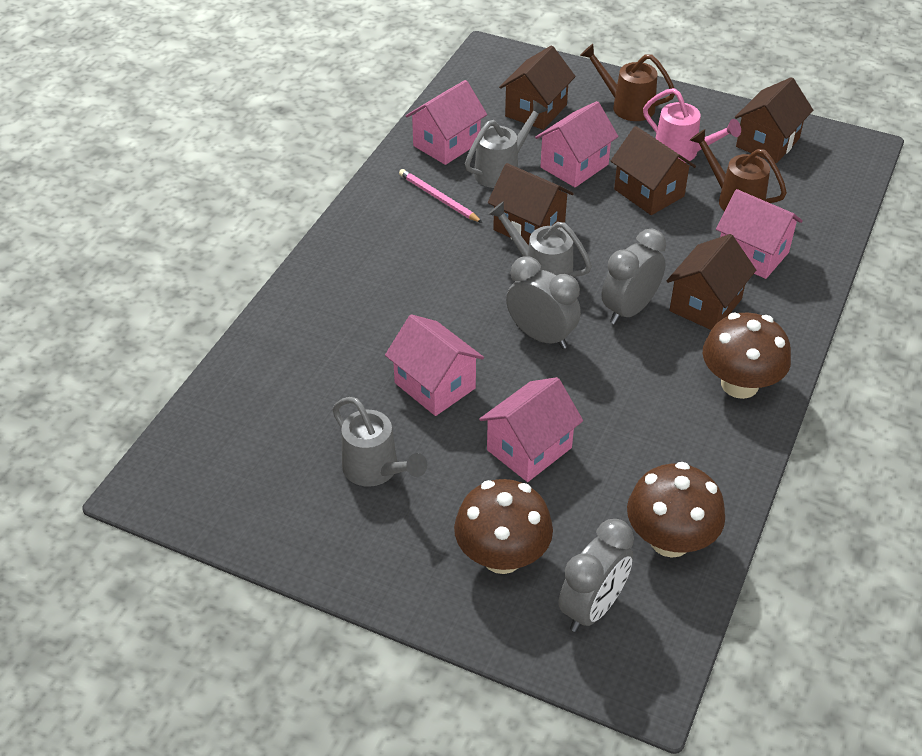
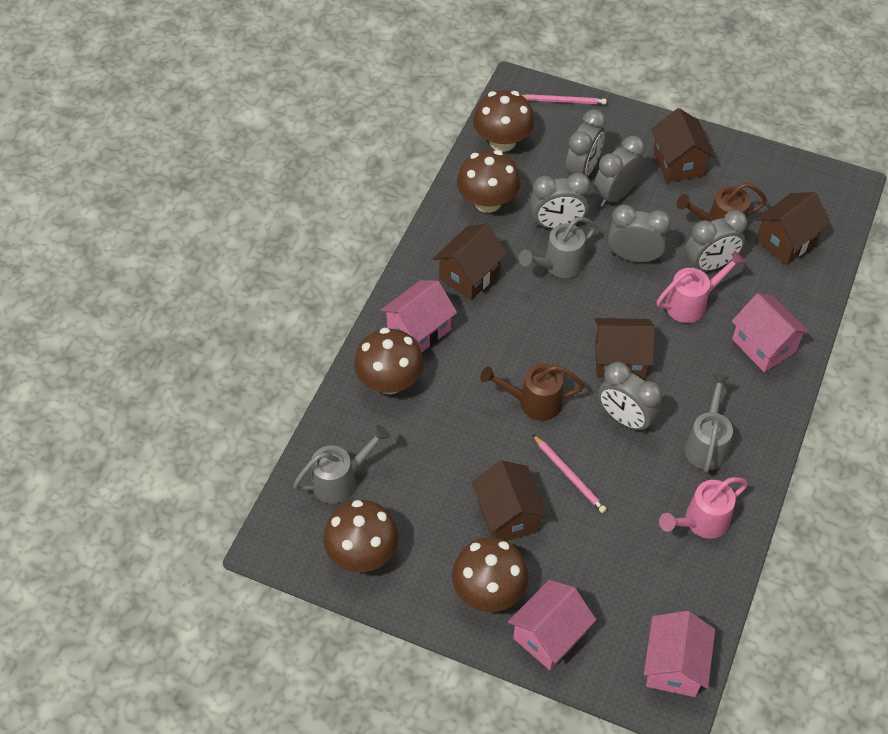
brown mushroom: 3 -> 5
grey clock: 3 -> 6
pink house: 5 -> 4
pink pencil: 1 -> 2
pink watering can: 1 -> 2

